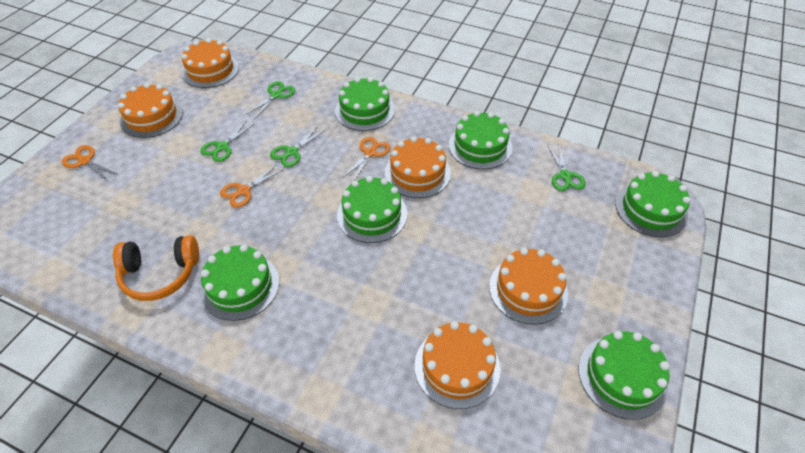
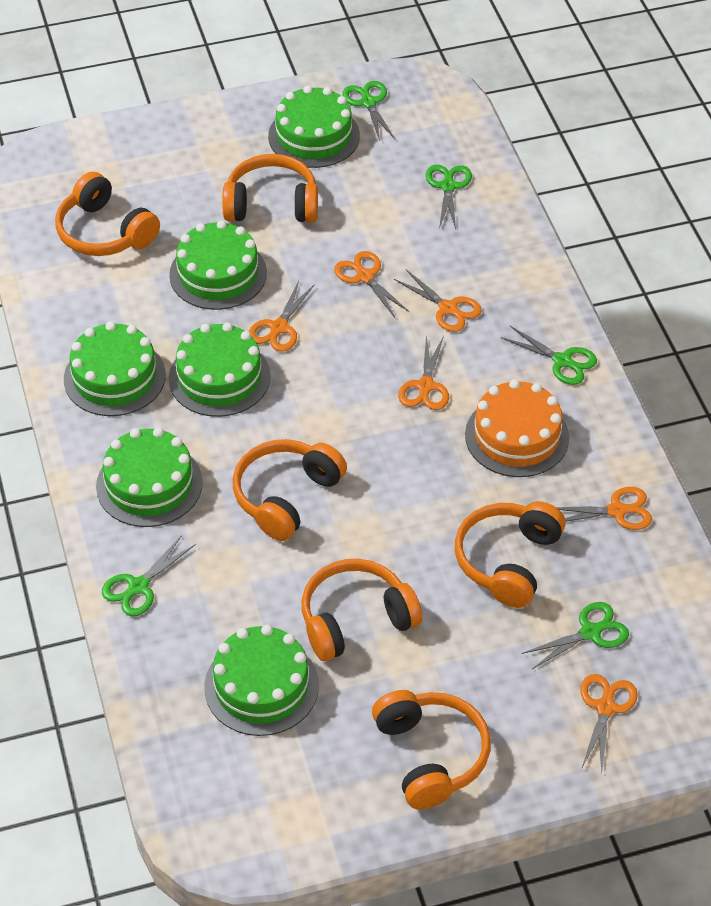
green scissors: 4 -> 5
orange cake: 5 -> 1
orange headphones: 1 -> 6
orange scissors: 3 -> 6

